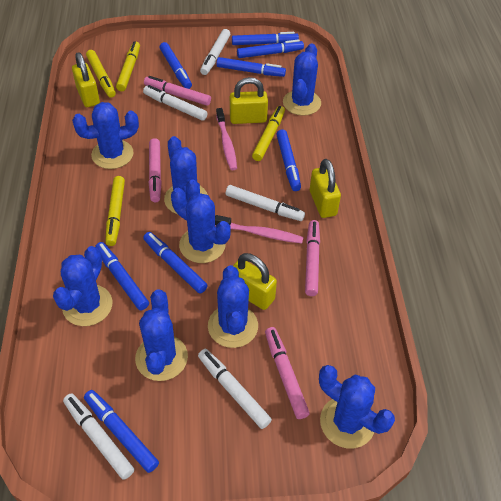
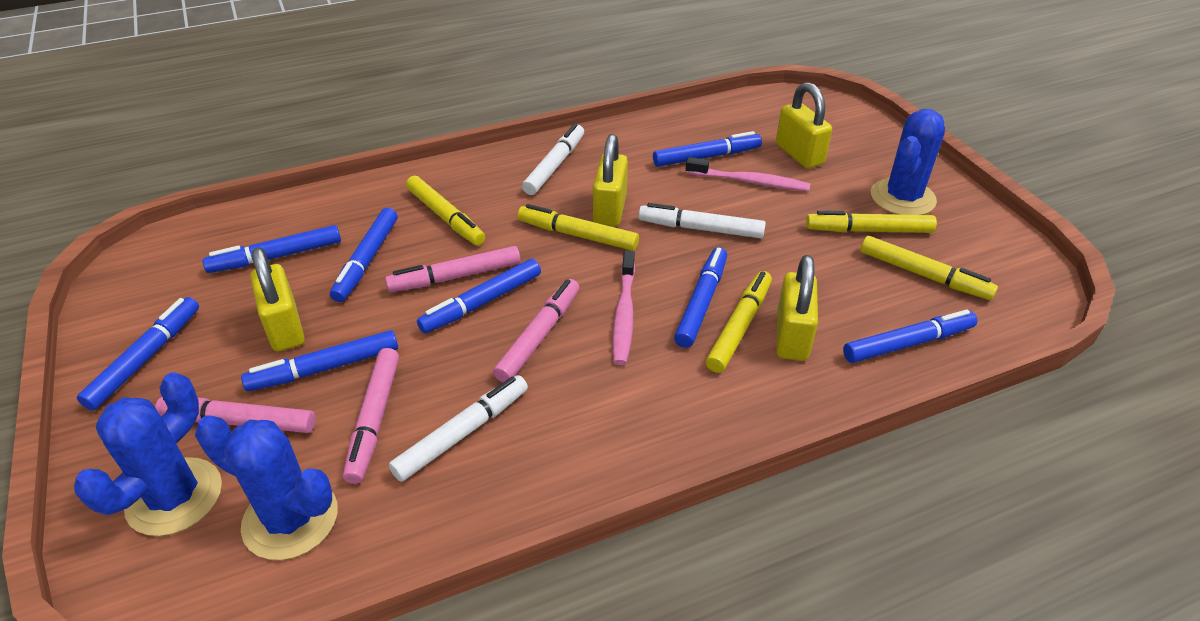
blue cactus: 8 -> 3
white marker: 5 -> 3
yellow marker: 4 -> 5

